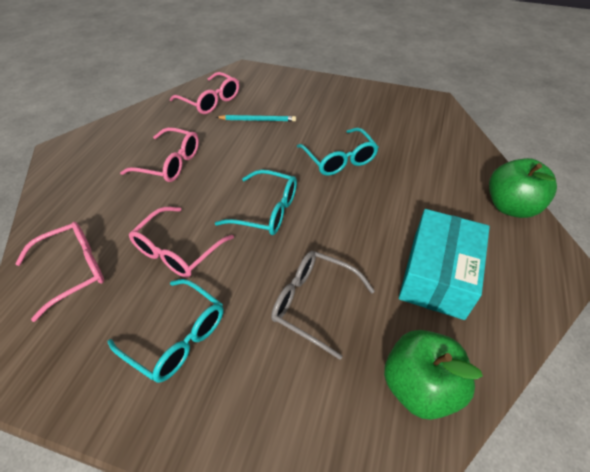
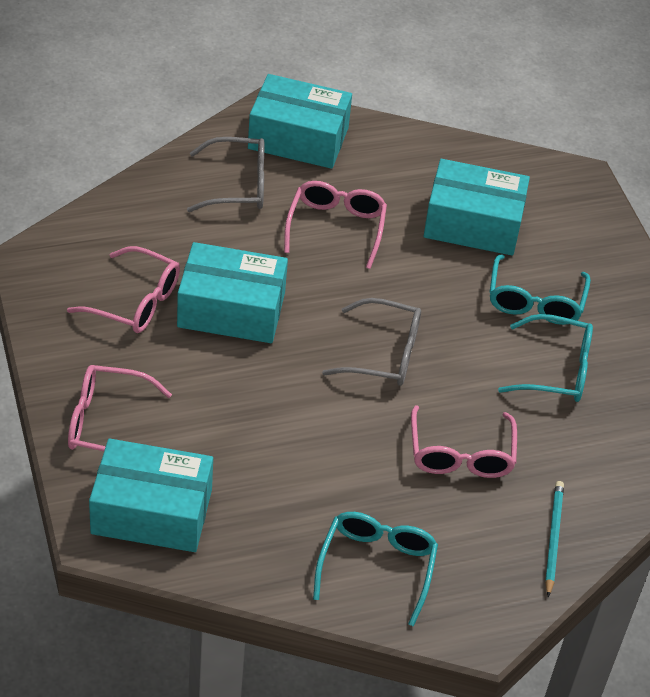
green apple: 2 -> 0
grey glasses: 1 -> 2
turquoise box: 1 -> 4

